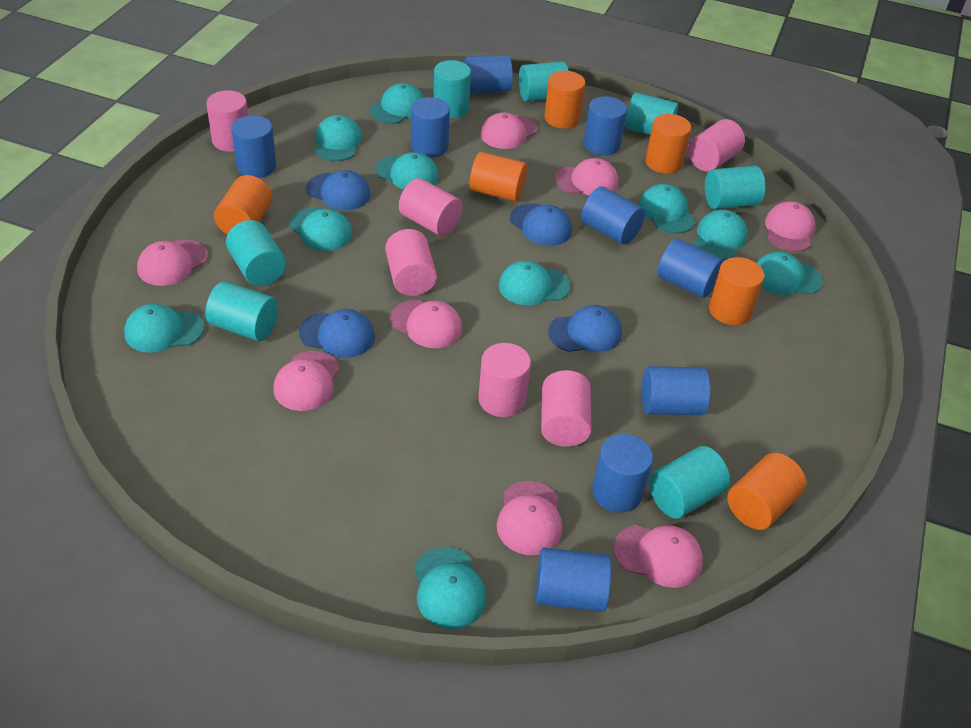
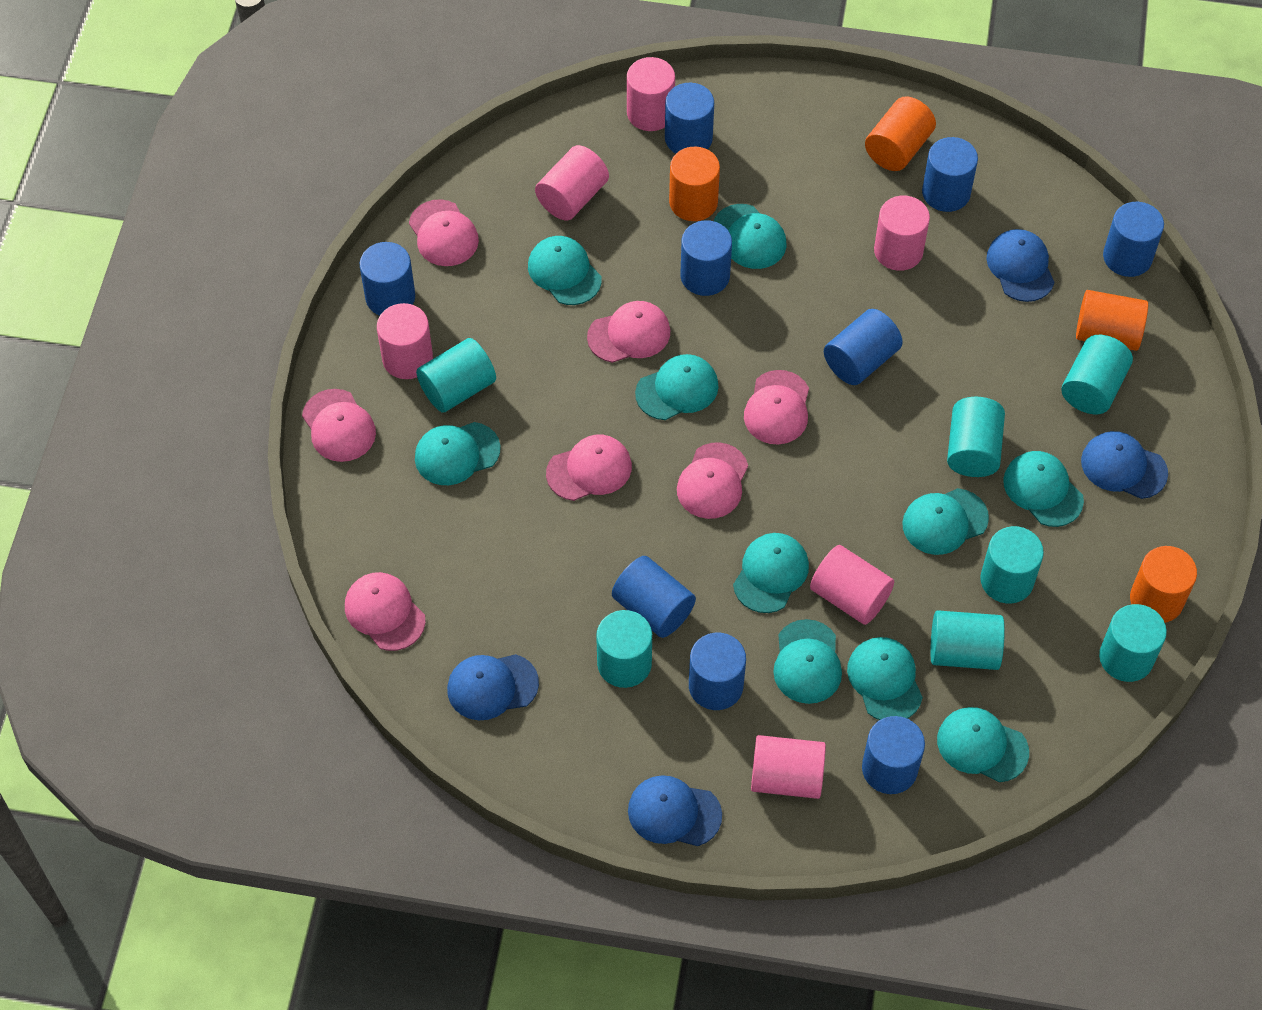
orange cylinder: 6 -> 4
pink cap: 8 -> 7

